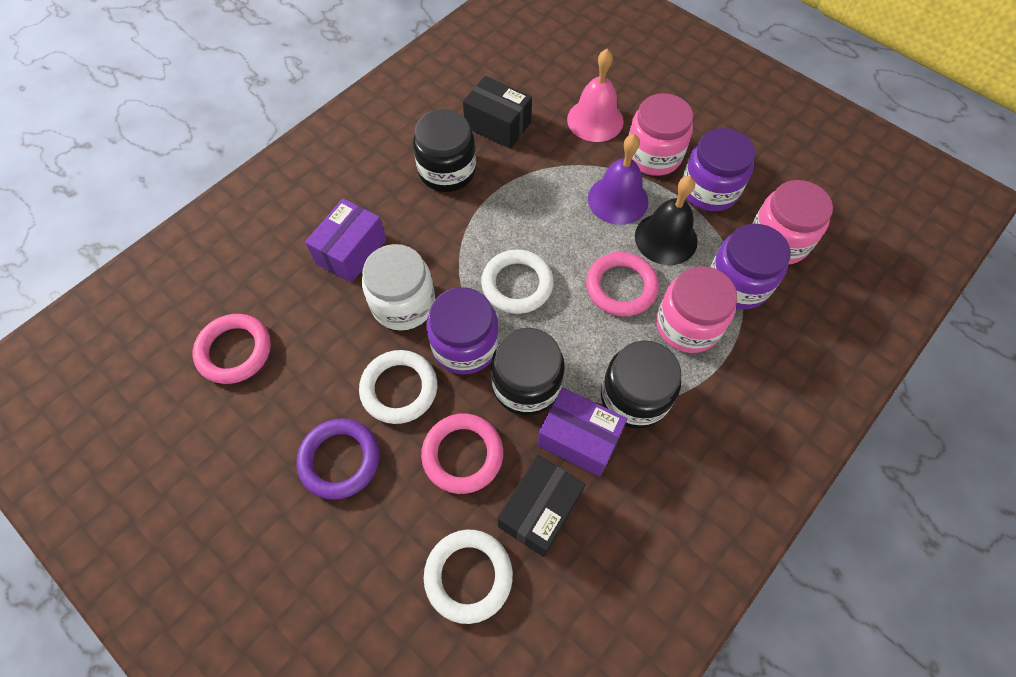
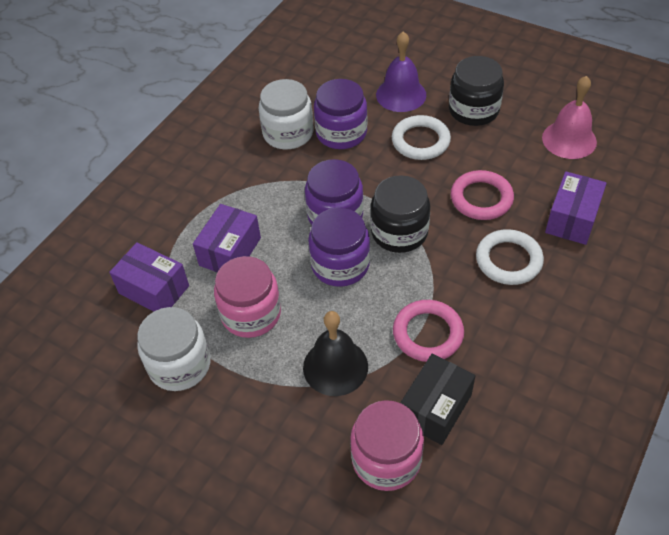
black box: 2 -> 1
black jar: 3 -> 2
pink jar: 3 -> 2
pink ring: 3 -> 2
purple box: 2 -> 3
purple ring: 1 -> 0
white jar: 1 -> 2
white ring: 3 -> 2

